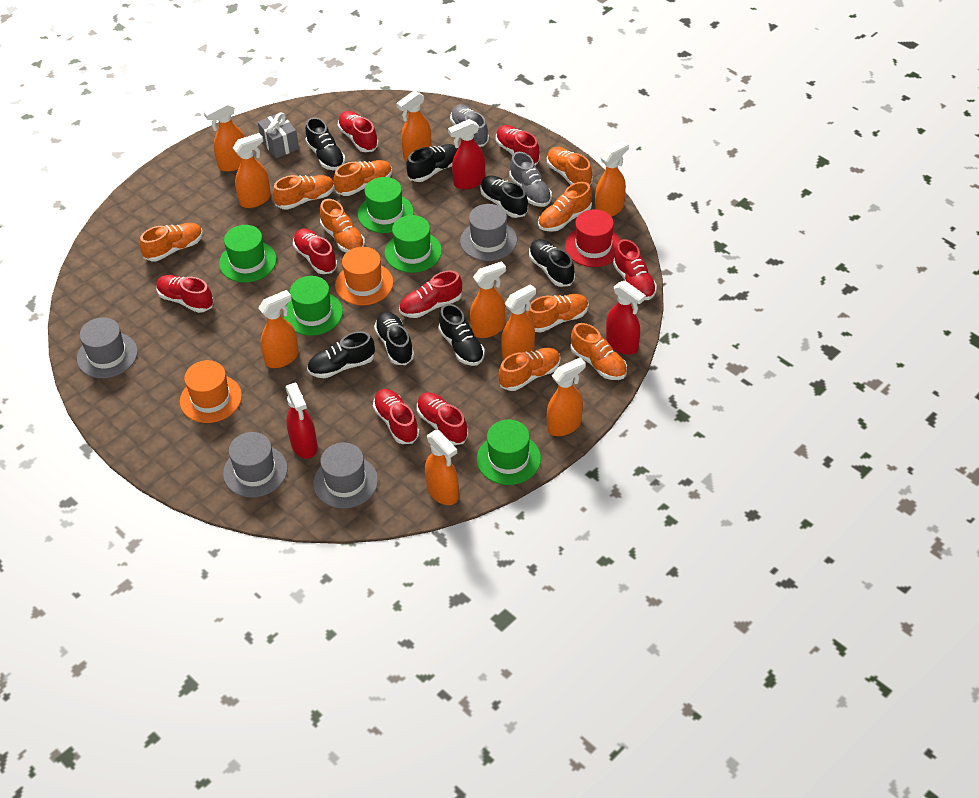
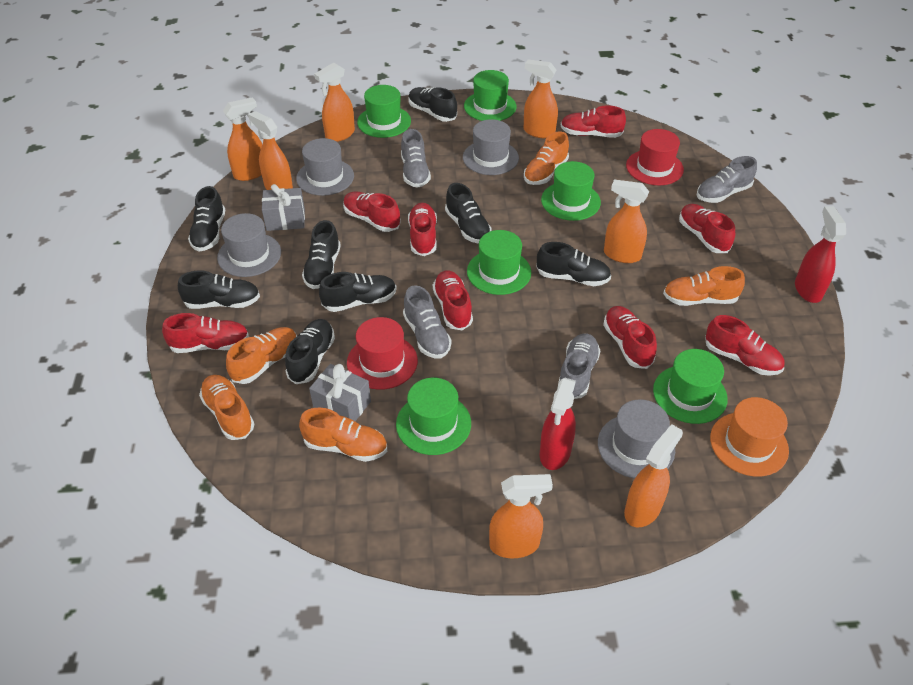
black shoe: 7 -> 8
green hat: 5 -> 6
grey gift: 1 -> 2
grey shoe: 2 -> 4
orange hat: 2 -> 1
orange shoe: 9 -> 5
orange spray bottle: 9 -> 7
red hat: 1 -> 2
red spray bottle: 3 -> 2

